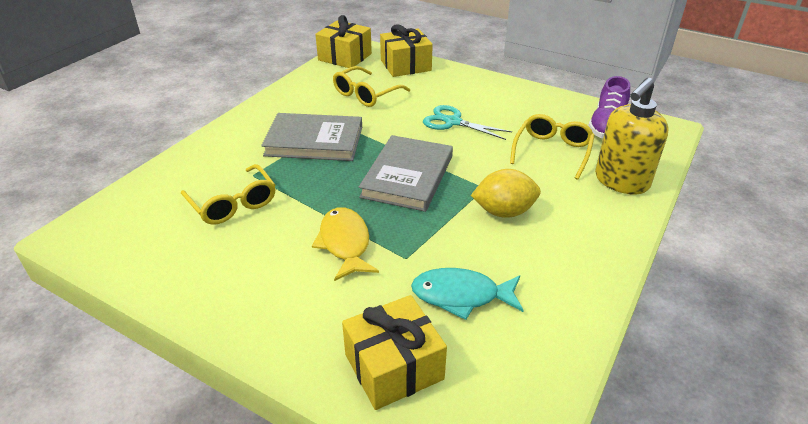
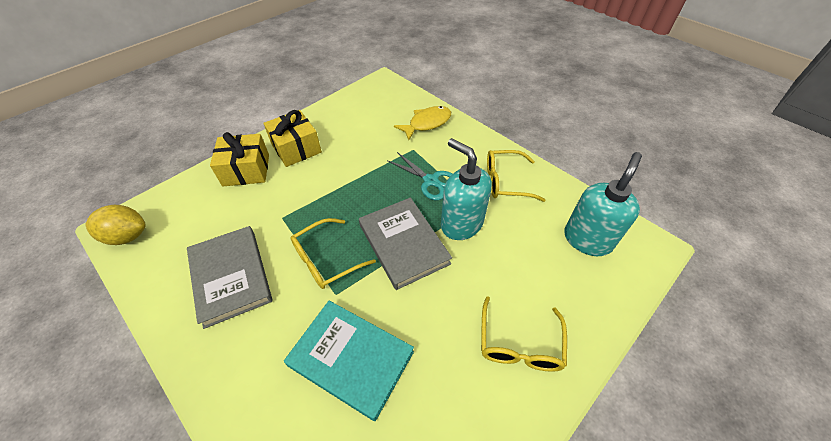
purple shoe: 1 -> 0
turquoise book: 0 -> 1
turquoise fish: 1 -> 0
turquoise soap dispenser: 0 -> 2
yellow gift: 3 -> 2
yellow soap dispenser: 1 -> 0

